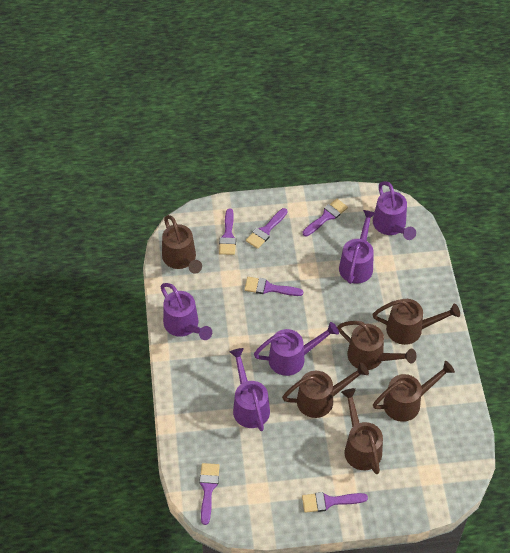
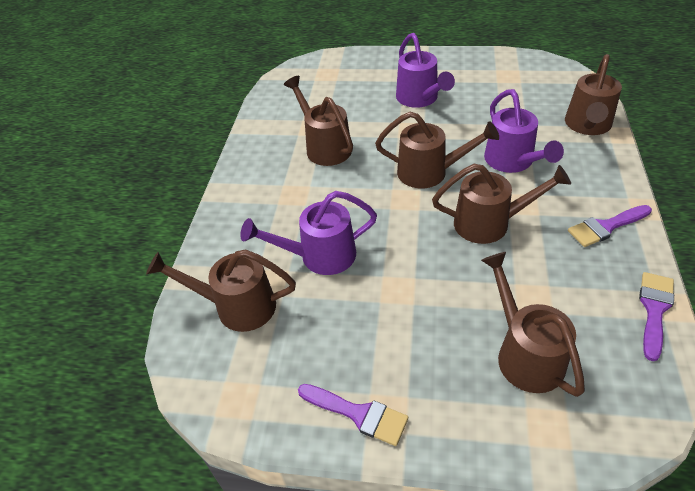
purple brush: 6 -> 3
purple watering can: 5 -> 3

